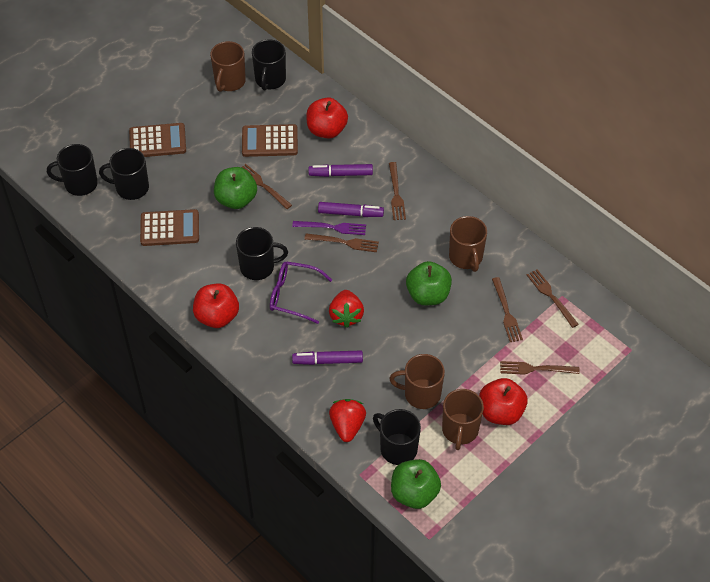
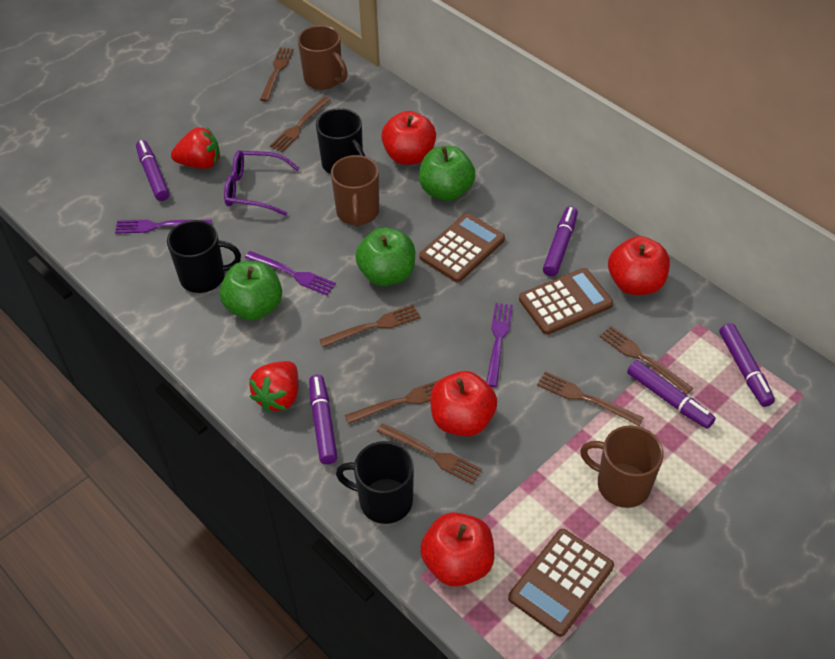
black mug: 5 -> 3
brown fork: 6 -> 7
brown mug: 4 -> 3
purple fork: 1 -> 3
purple marker: 3 -> 5
red apple: 3 -> 4

